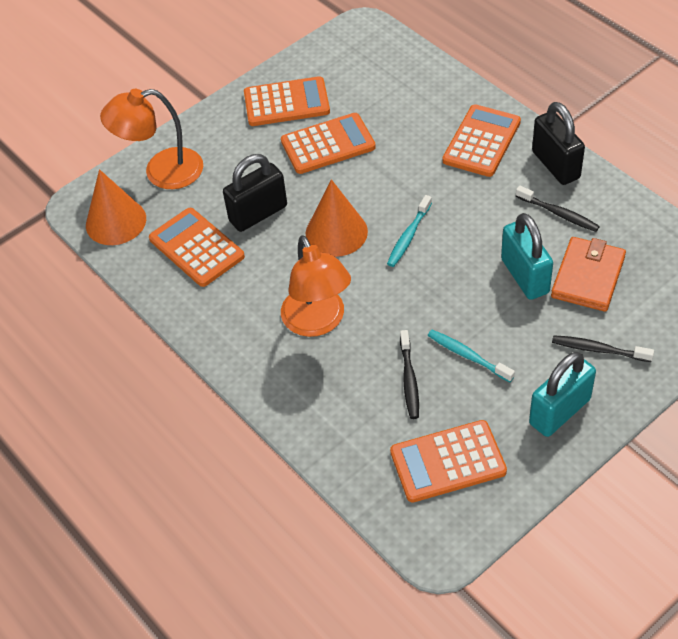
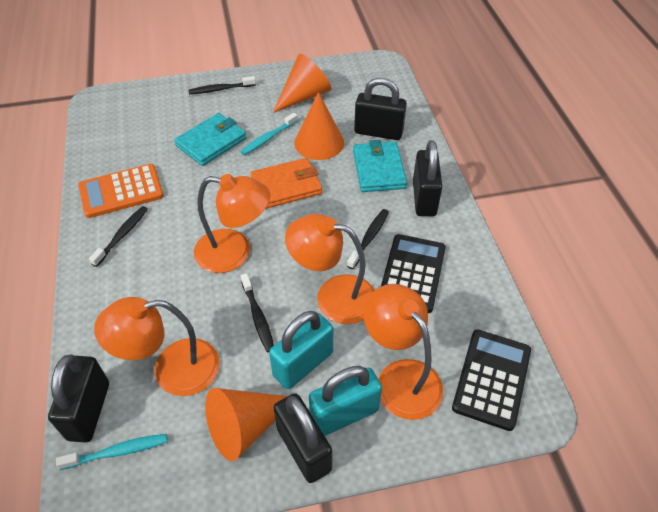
black calculator: 0 -> 2
black padlock: 2 -> 4
black toothbrush: 3 -> 4
orange calculator: 5 -> 1
orange cone: 2 -> 3
orange lamp: 2 -> 4
turquoise wallet: 0 -> 2

